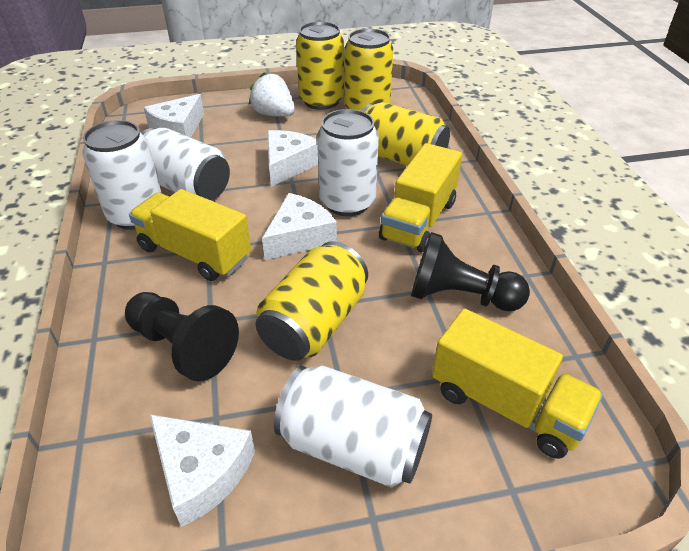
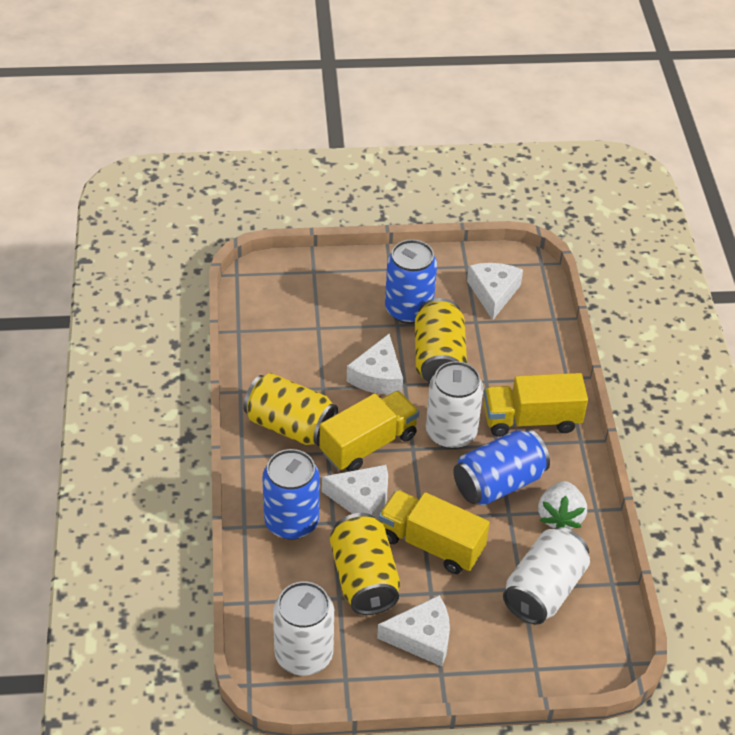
black pawn: 2 -> 0
blue can: 0 -> 3
white can: 4 -> 3
yellow can: 4 -> 3

